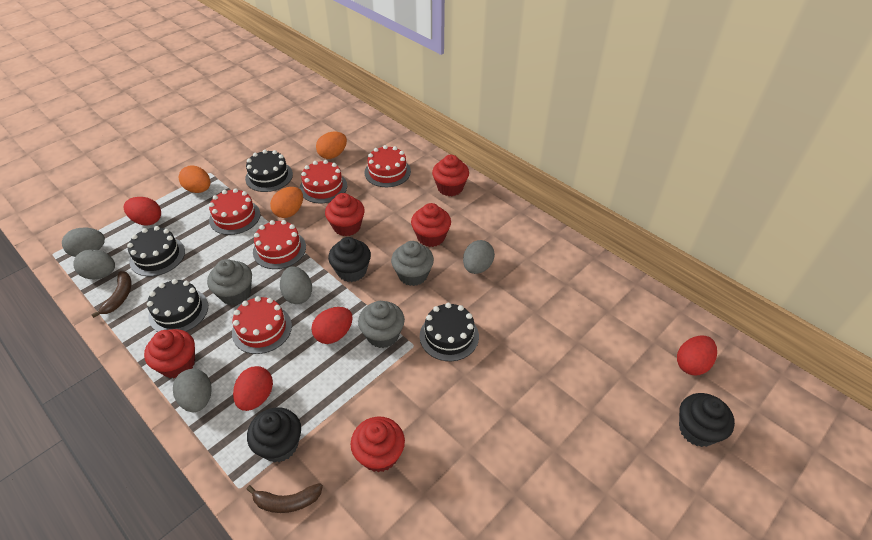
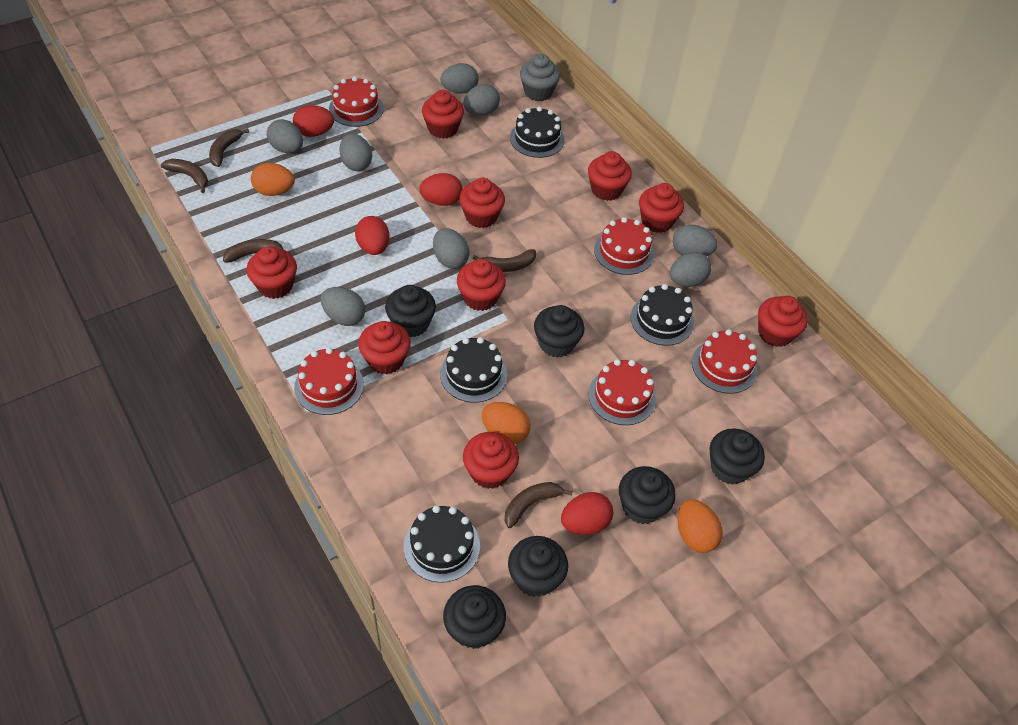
black cupcake: 3 -> 6
brown banana: 2 -> 5
grey cupcake: 3 -> 1
grey egg: 5 -> 8
red cupcake: 5 -> 9

